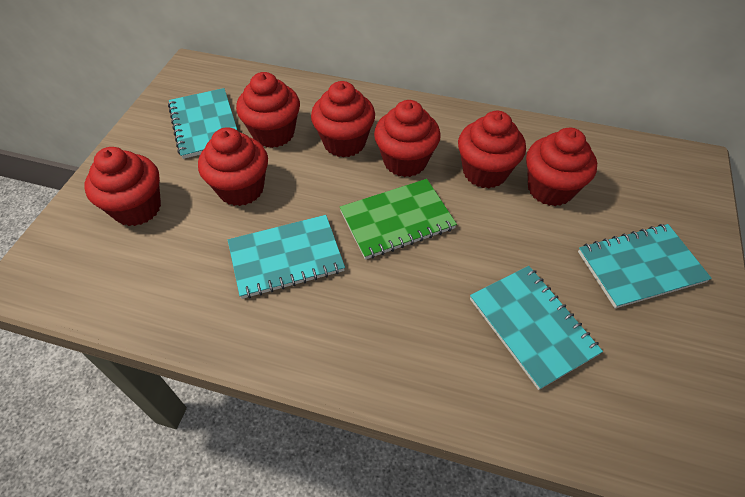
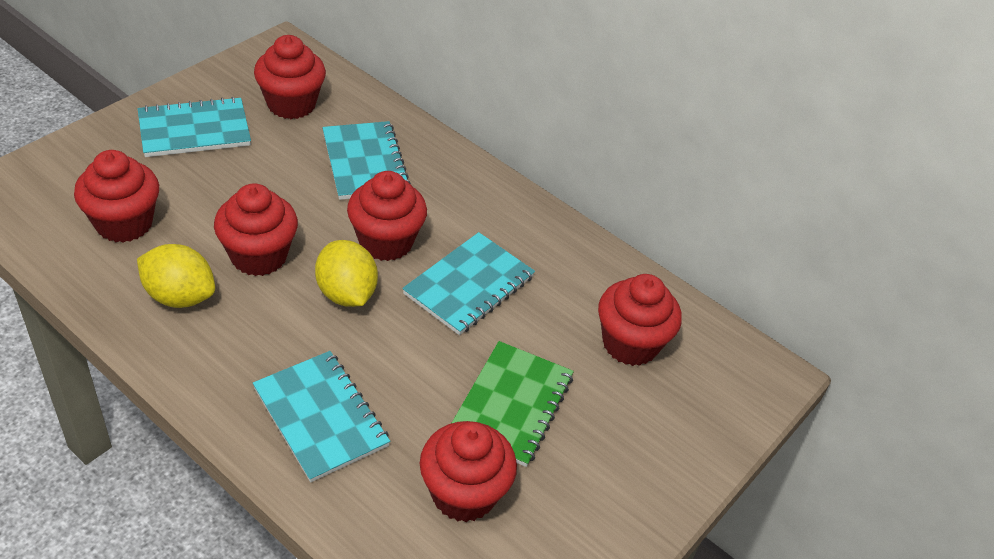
red cupcake: 7 -> 6
yellow lemon: 0 -> 2

